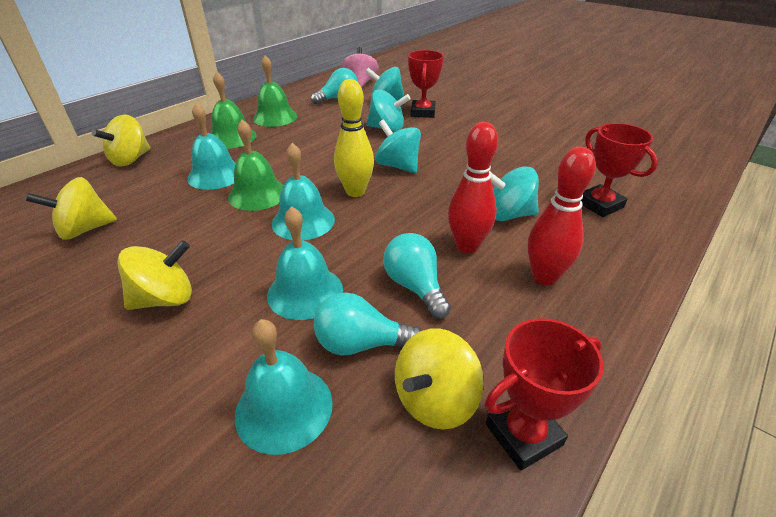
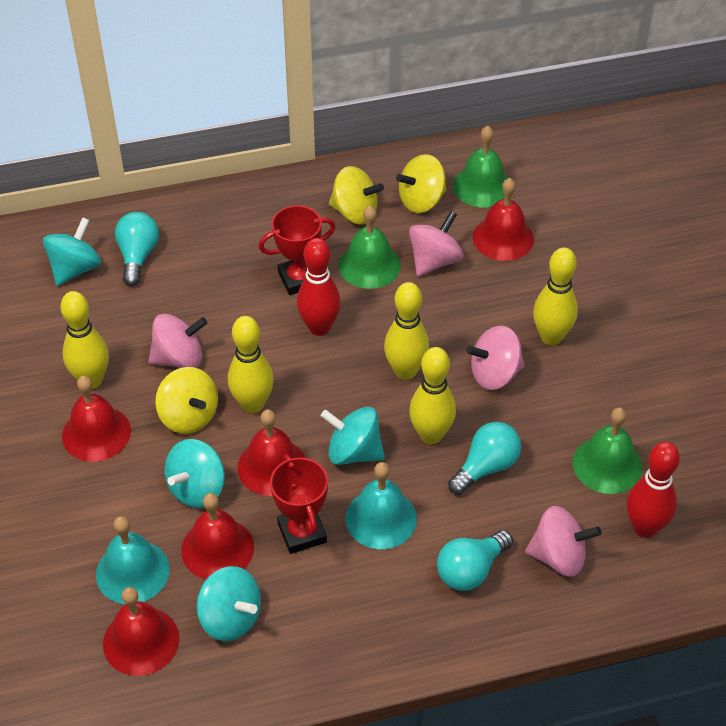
pink spinning top: 1 -> 4
red bell: 0 -> 5
red trophy: 3 -> 2
turquoise bell: 4 -> 2
yellow bowling pin: 1 -> 5
yellow spinning top: 4 -> 3

